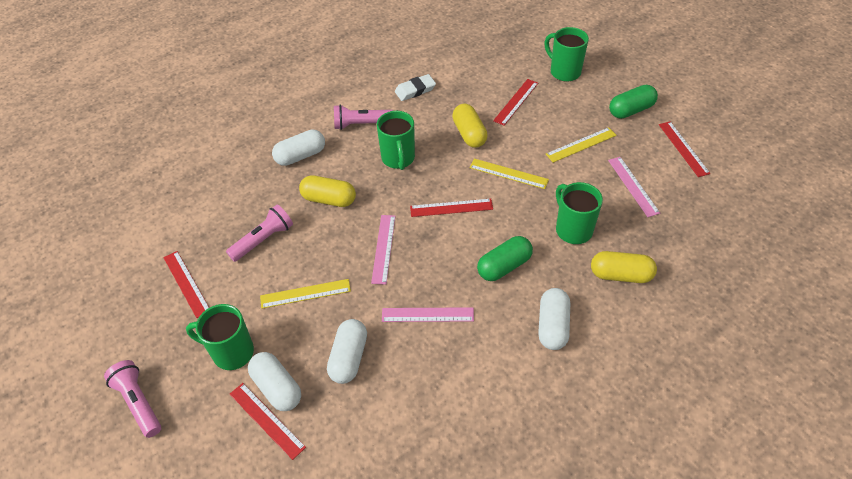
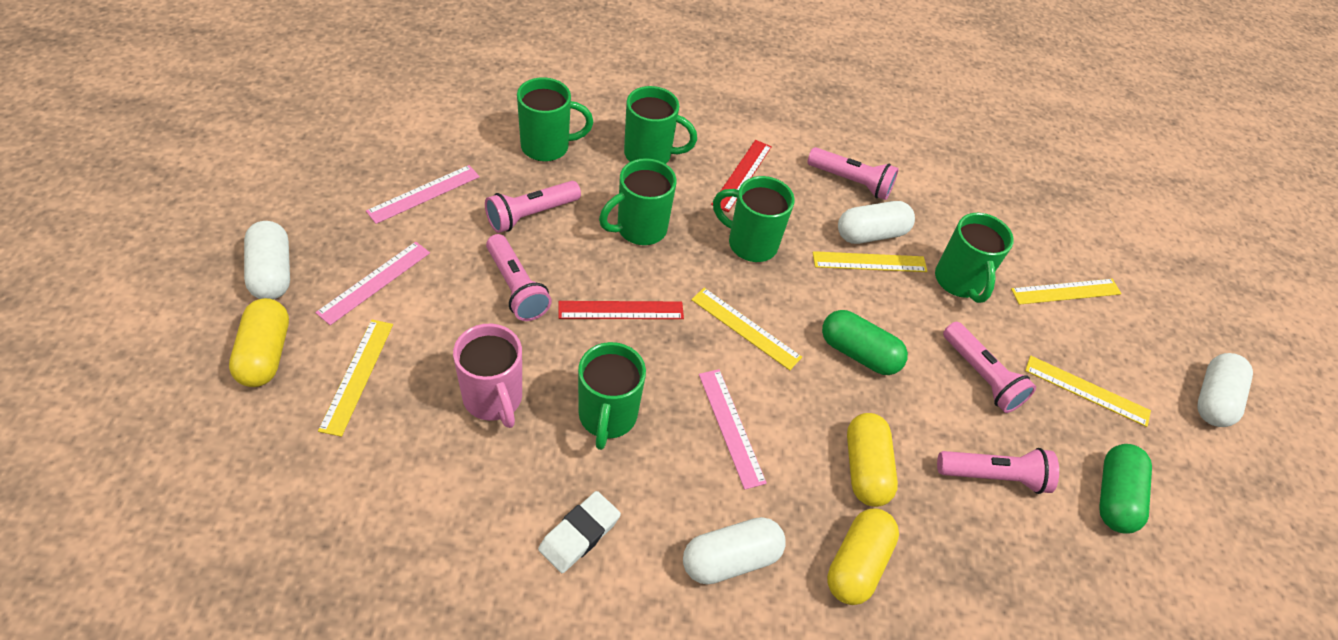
green mug: 4 -> 6
pink flashlight: 3 -> 5
pink mug: 0 -> 1
red ruler: 5 -> 2
yellow ruler: 3 -> 5

